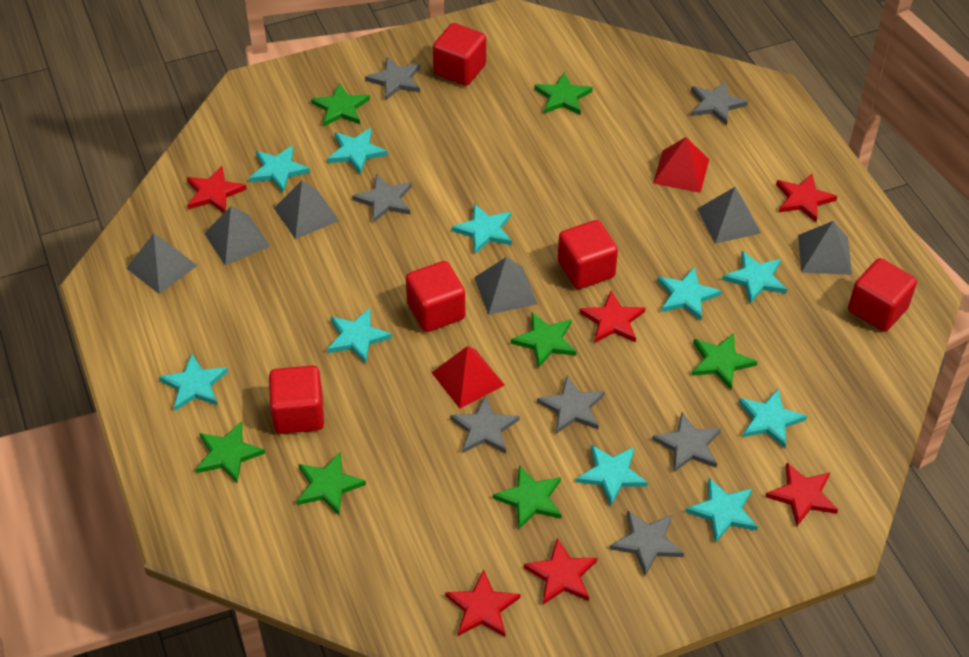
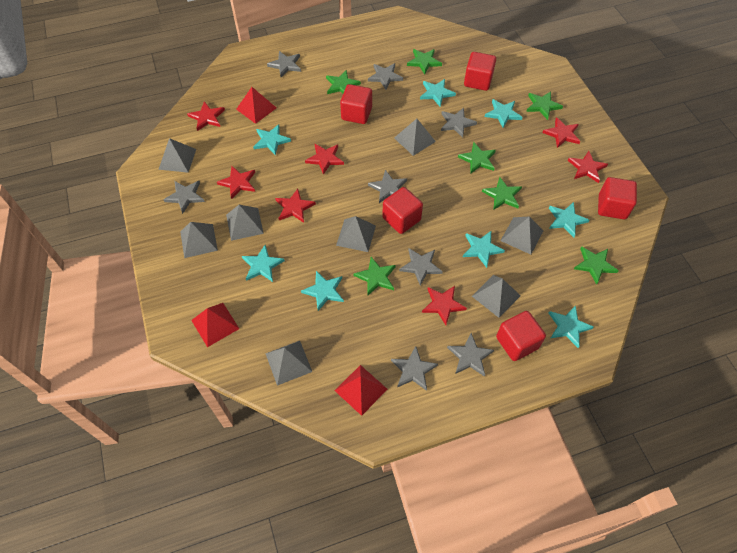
grey pyramid: 6 -> 8
grey star: 7 -> 8
red pyramid: 2 -> 3
red star: 6 -> 7
turquoise star: 10 -> 8

